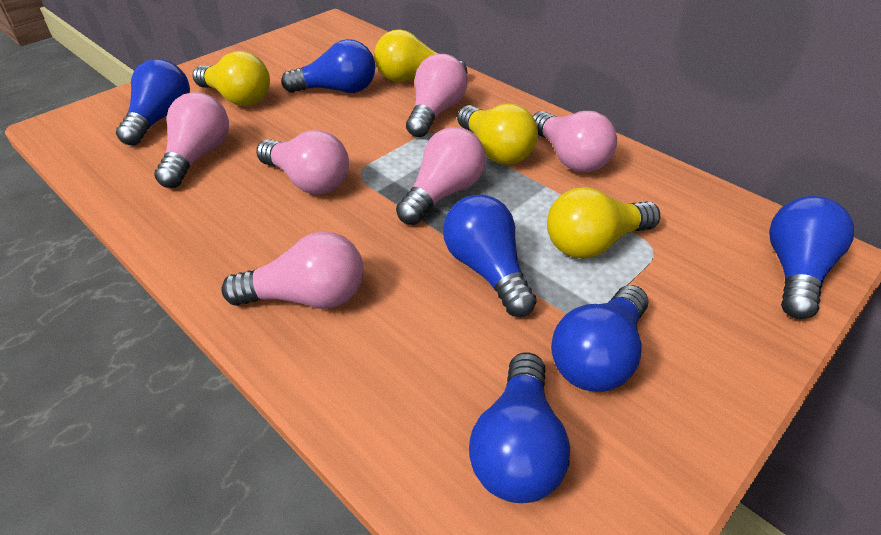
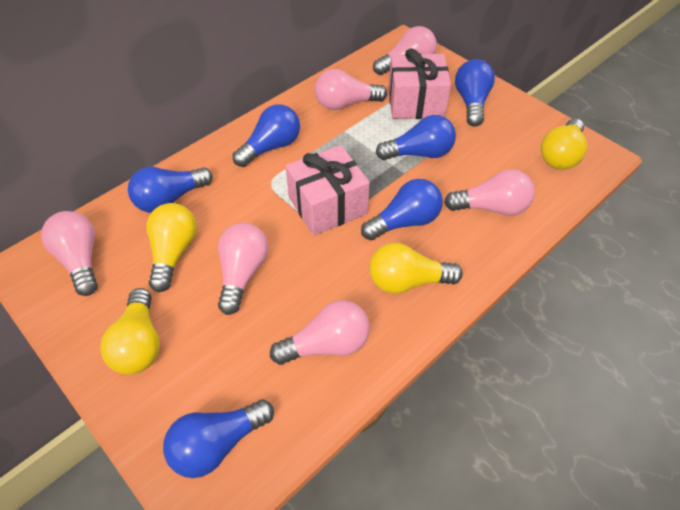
pink gift: 0 -> 2

